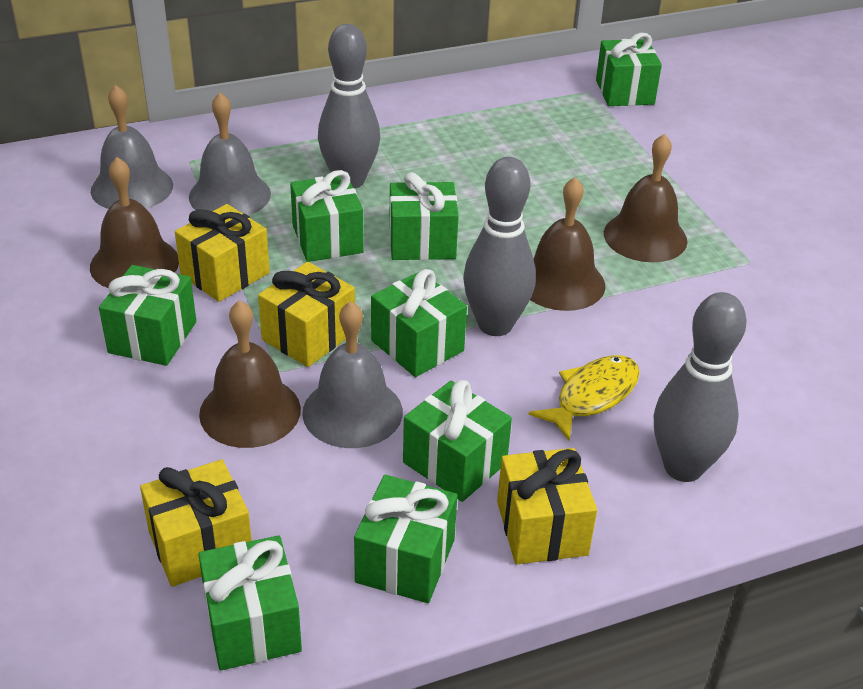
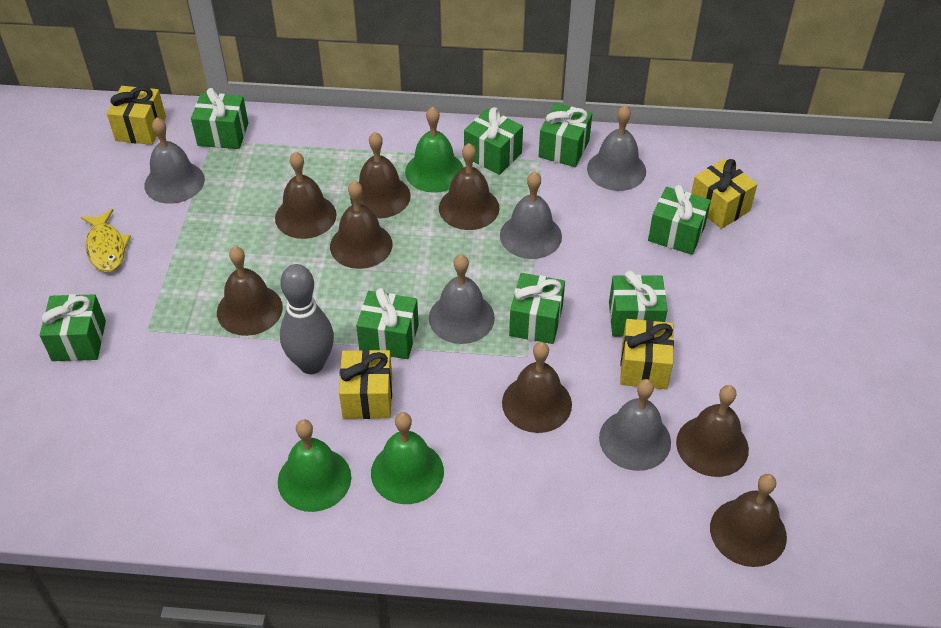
brown bell: 4 -> 8
green bell: 0 -> 3
grey bell: 3 -> 5
grey bowling pin: 3 -> 1

